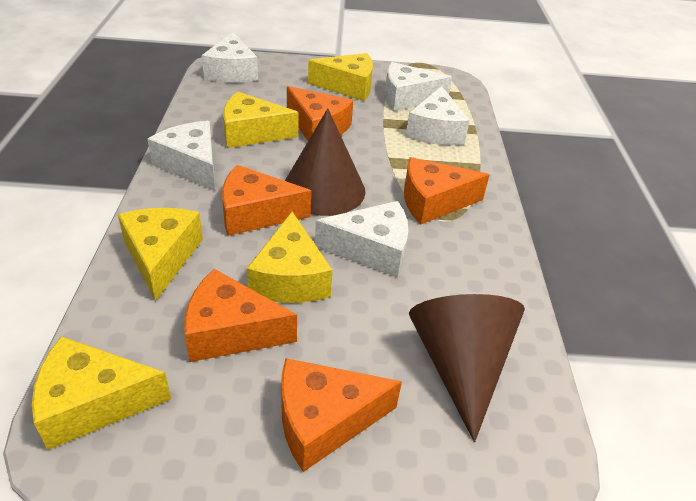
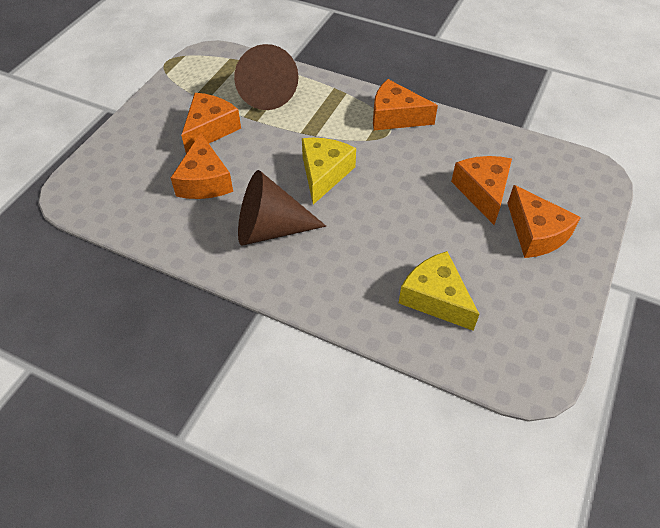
white cheese: 5 -> 0
yellow cheese: 5 -> 2

